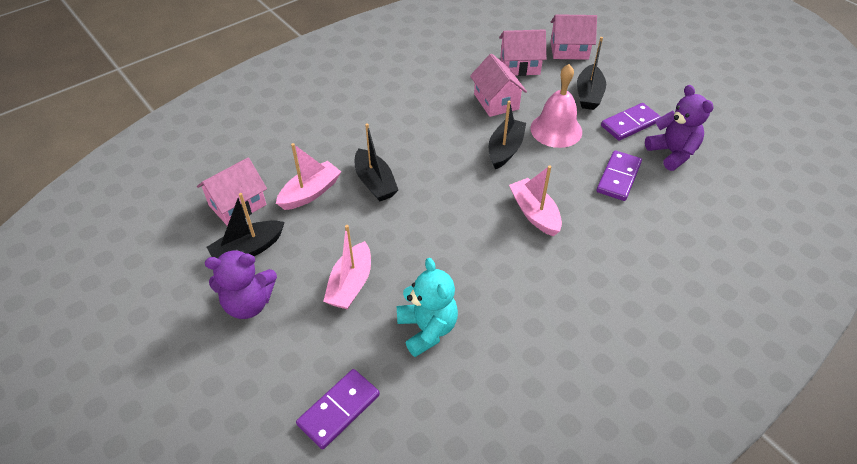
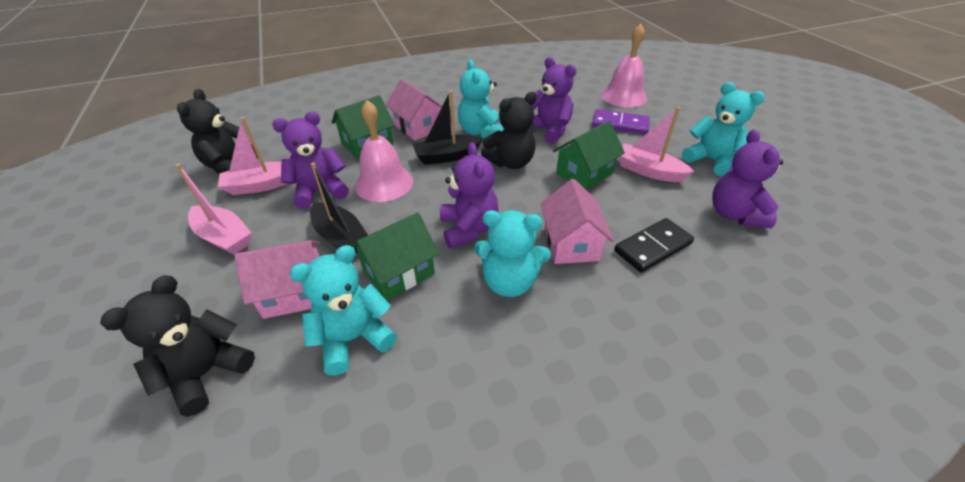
black boat: 4 -> 2
black domino: 0 -> 1
black teddy bear: 0 -> 3
green house: 0 -> 3
pink bell: 1 -> 2
pink house: 4 -> 3
purple domino: 3 -> 1
purple teddy bear: 2 -> 4
turquoise teddy bear: 1 -> 4

